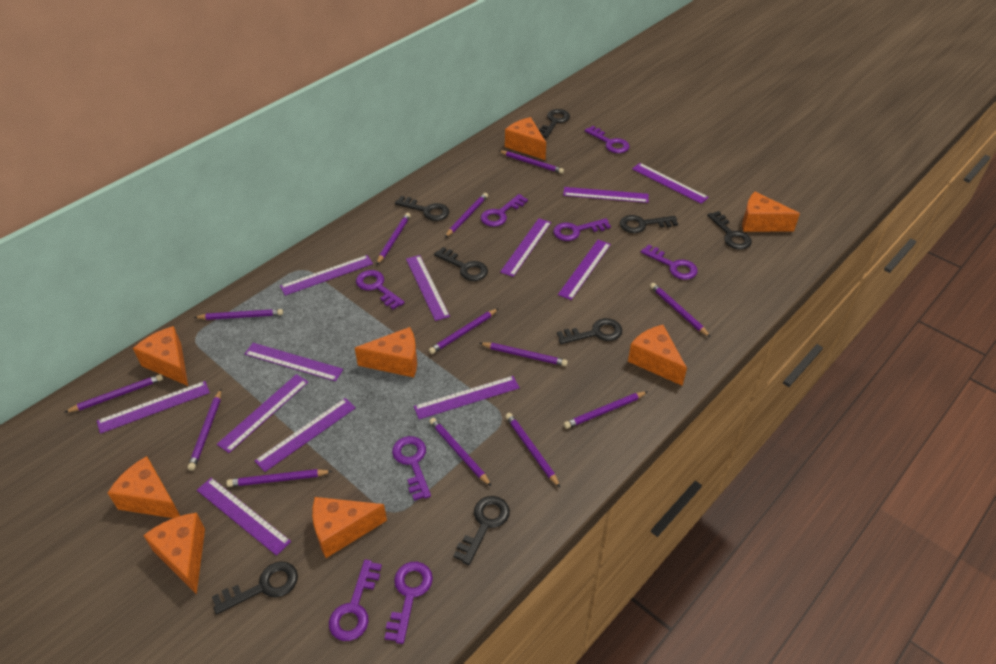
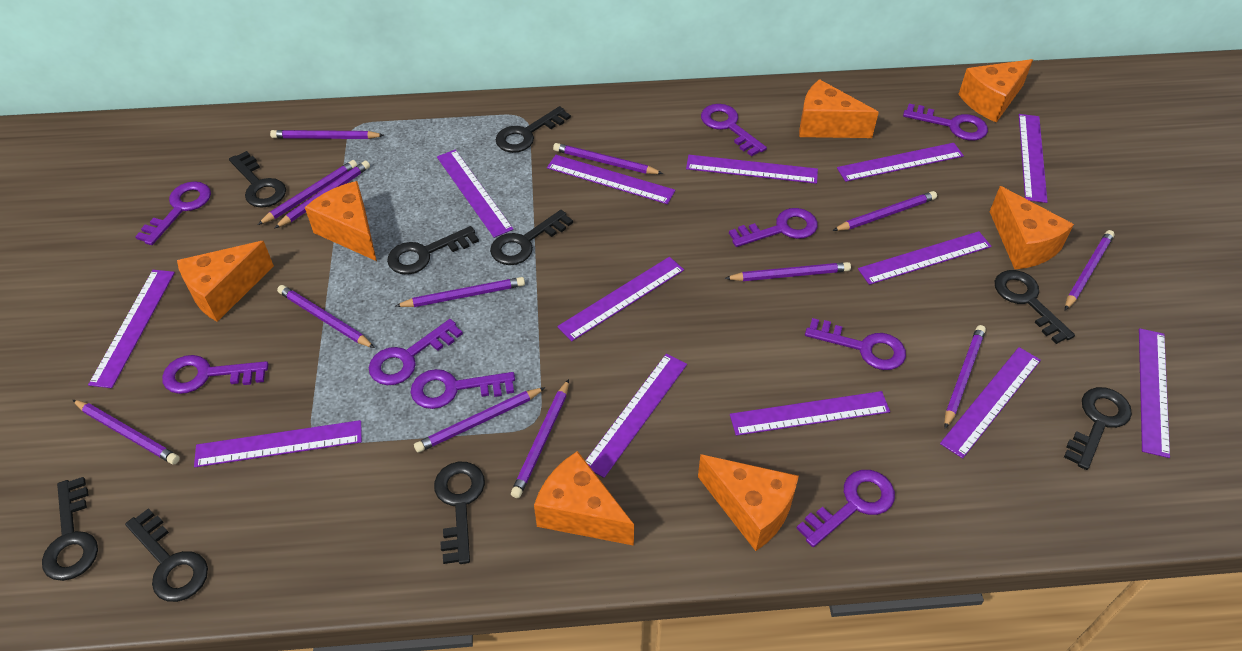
black key: 8 -> 9
orange cheese: 8 -> 7
purple key: 8 -> 9
purple ruler: 12 -> 13

